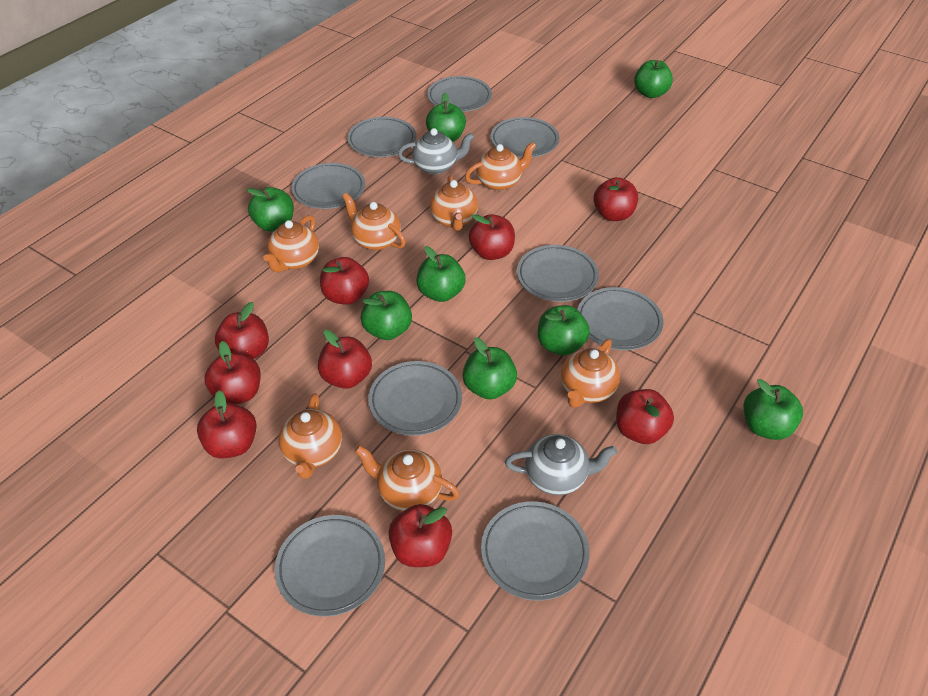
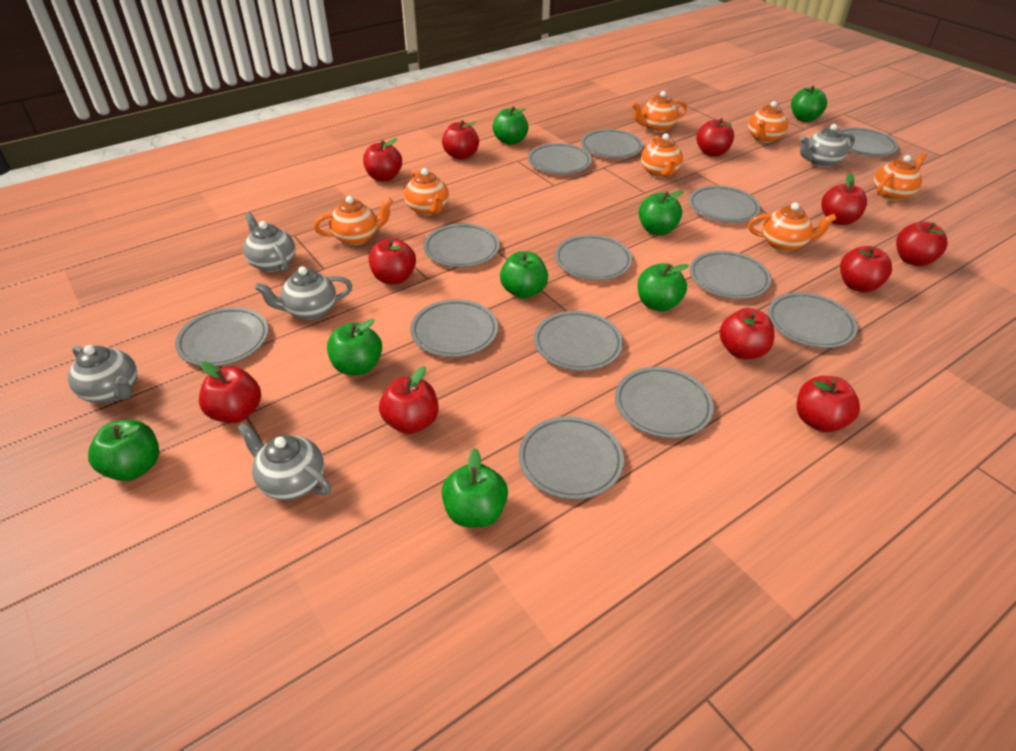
grey plate: 9 -> 13
grey teapot: 2 -> 5
red apple: 9 -> 11

